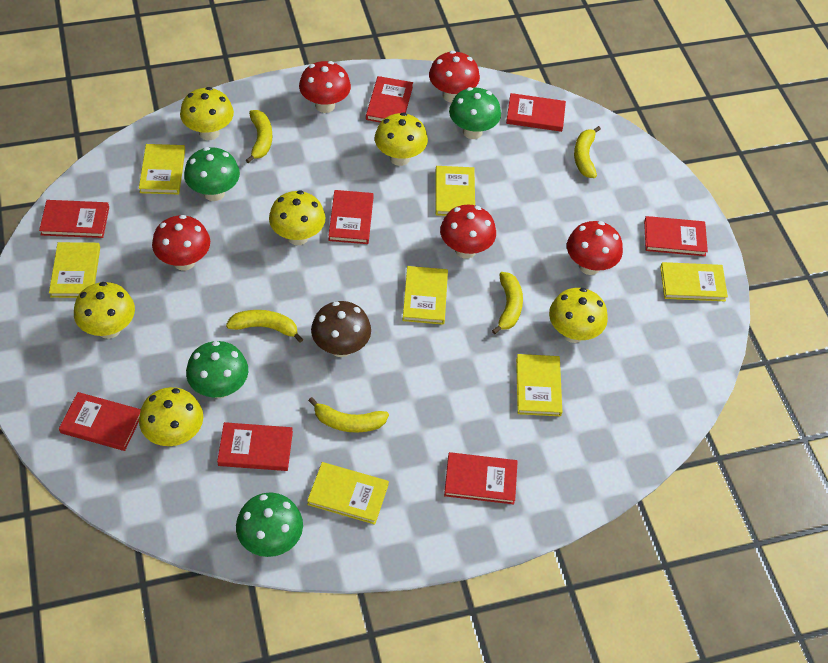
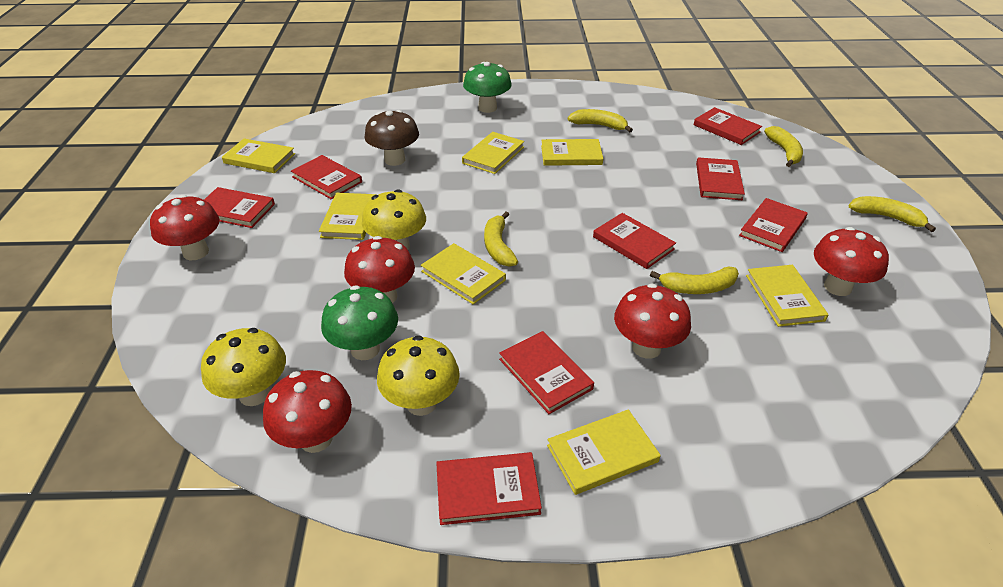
green mushroom: 4 -> 2
yellow mushroom: 6 -> 3

